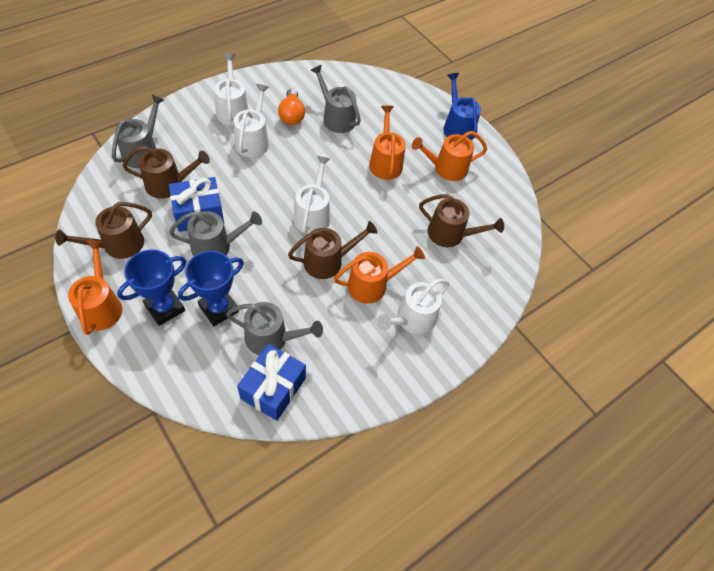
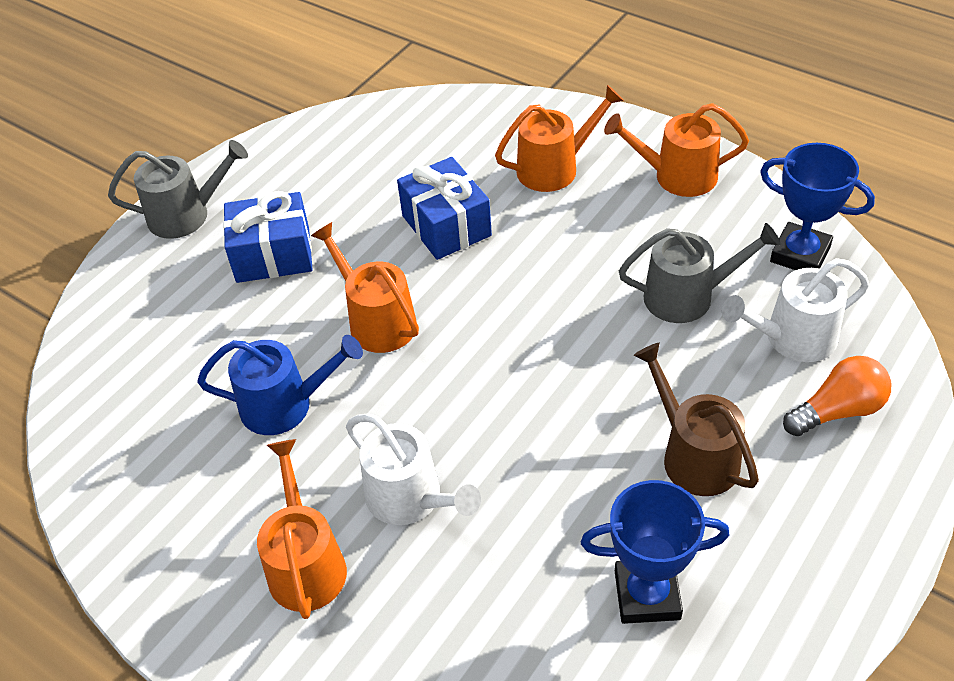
brown watering can: 4 -> 1
grey watering can: 4 -> 2
white watering can: 4 -> 2

